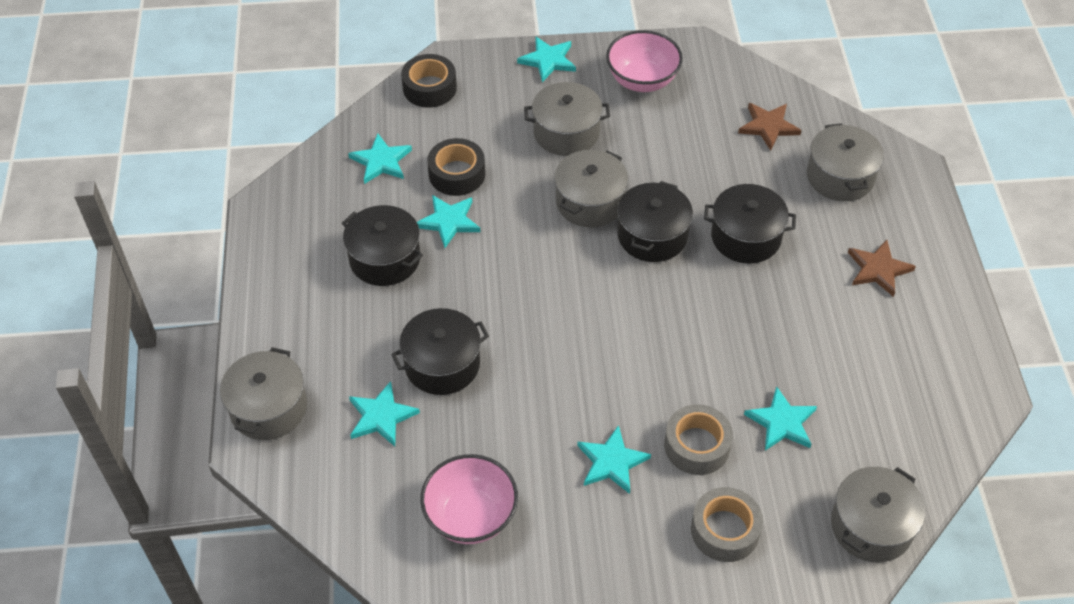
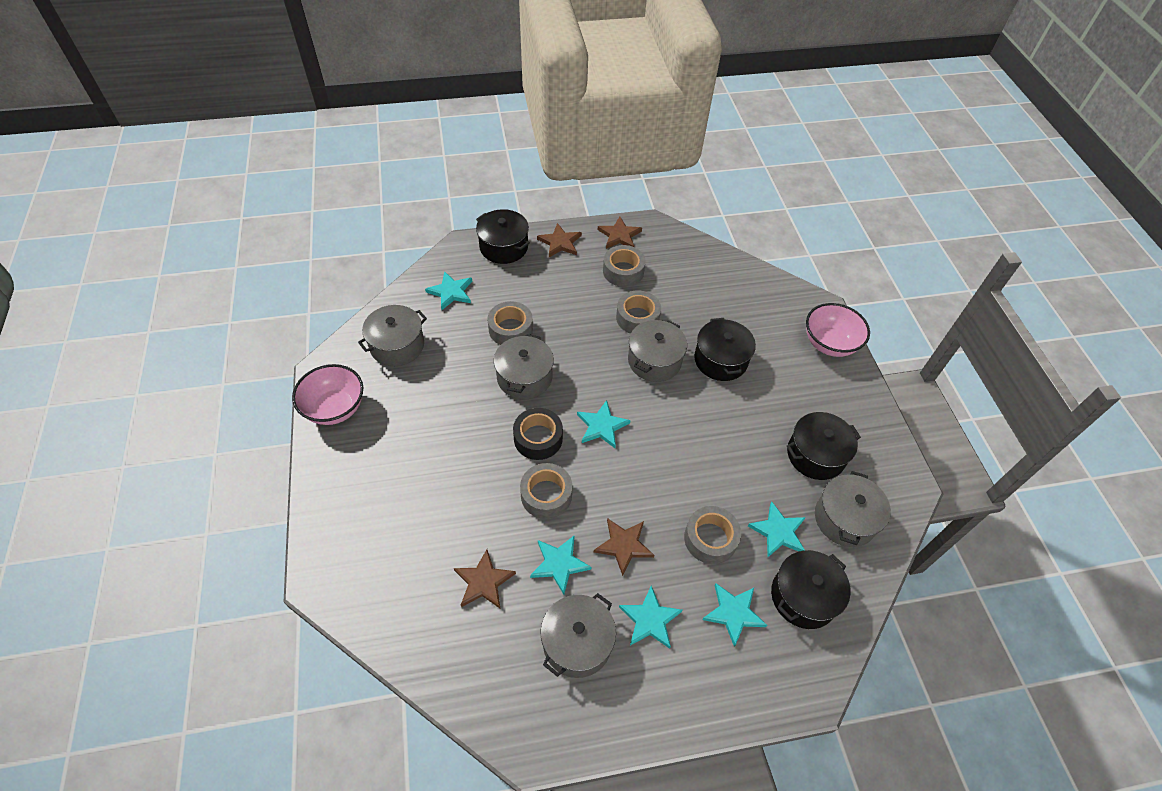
black tape: 2 -> 1
brown star: 2 -> 4
grey tape: 2 -> 5

